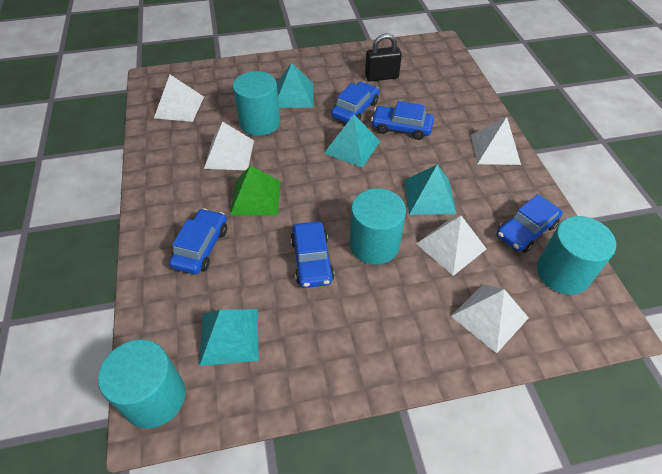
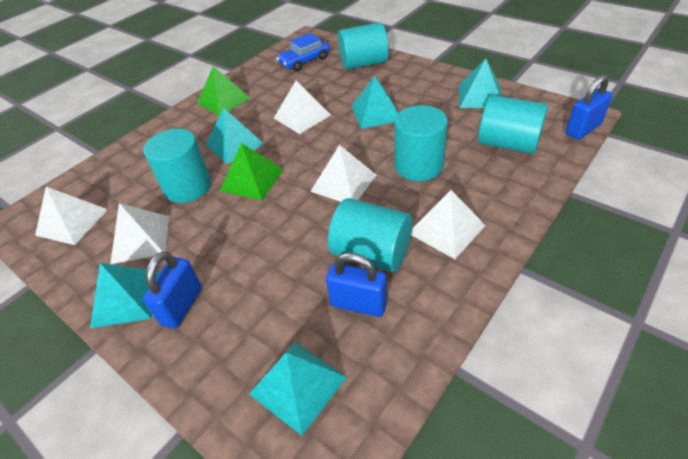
black padlock: 1 -> 0
blue car: 5 -> 1
blue padlock: 0 -> 3
green pyramid: 1 -> 2
turquoise cylinder: 4 -> 5
turquoise pyramid: 4 -> 5

